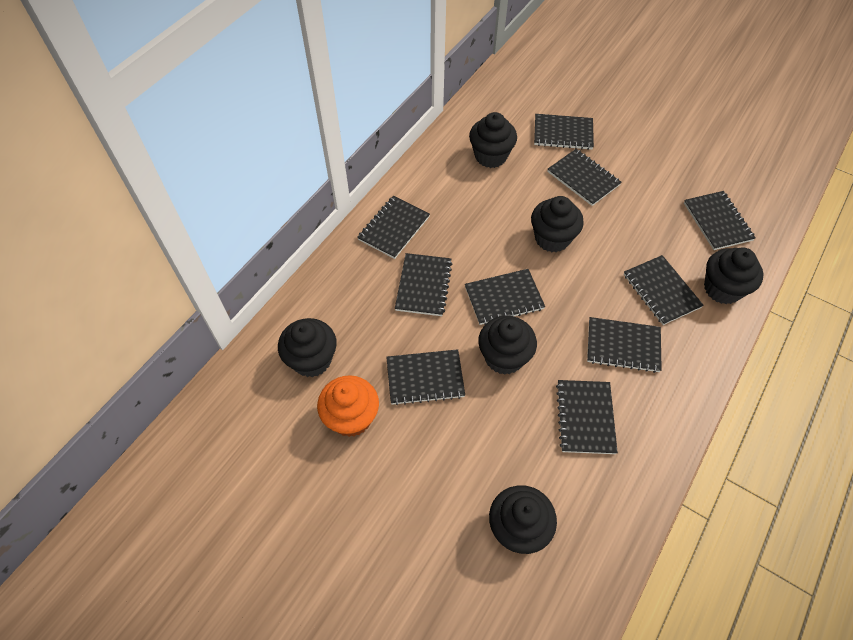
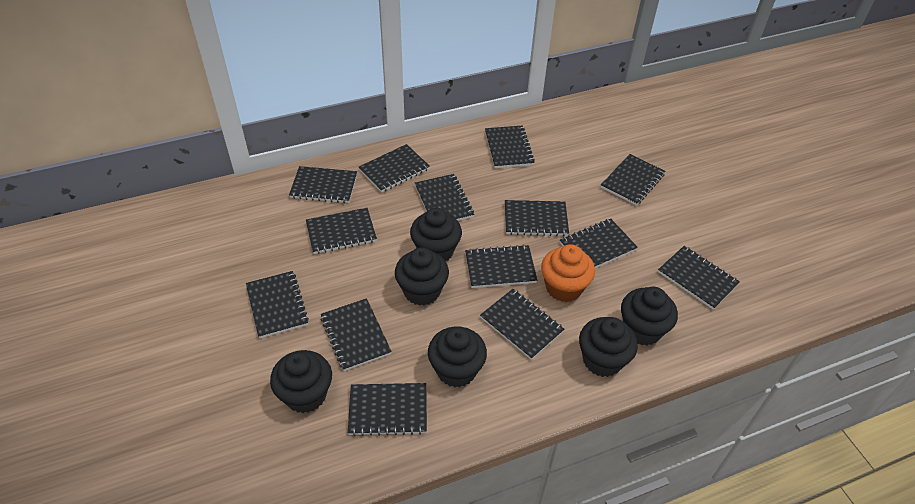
black notebook: 10 -> 14

